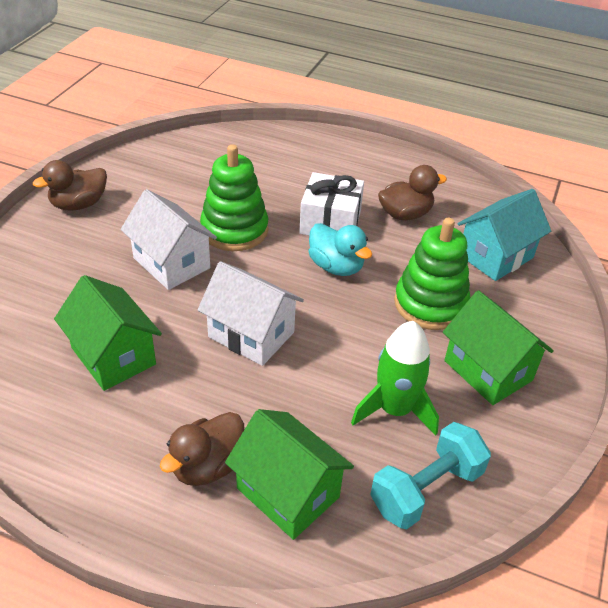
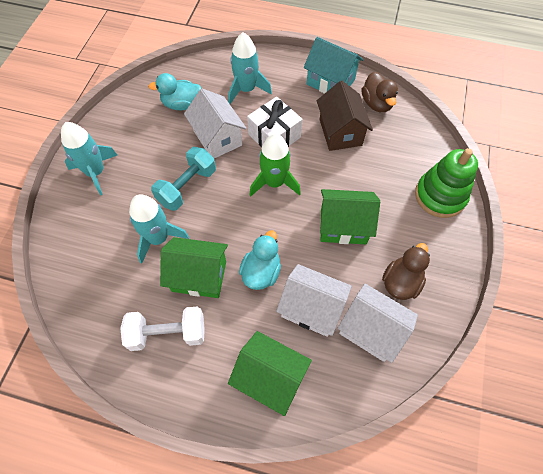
brown duck: 3 -> 2
brown house: 0 -> 1
green stacking toy: 2 -> 1
turquoise duck: 1 -> 2
turquoise rocket: 0 -> 3
white dumbbell: 0 -> 1
white house: 2 -> 3

